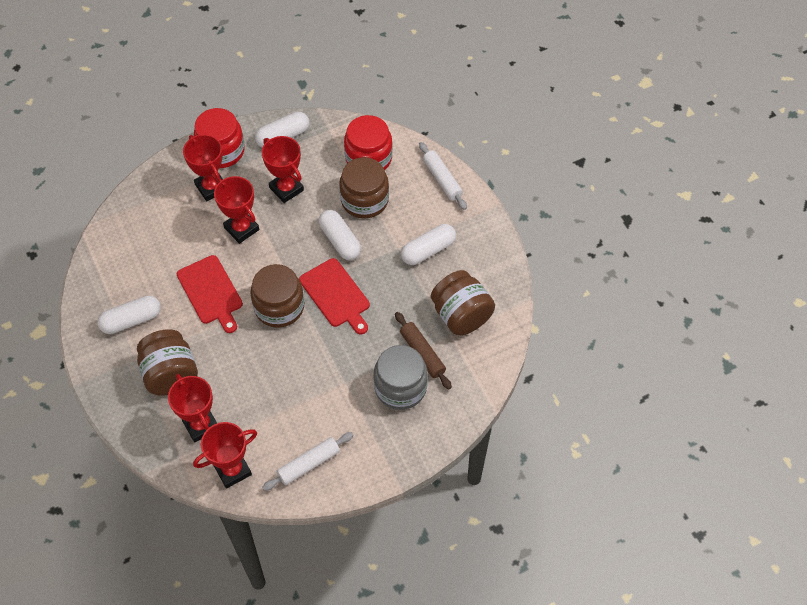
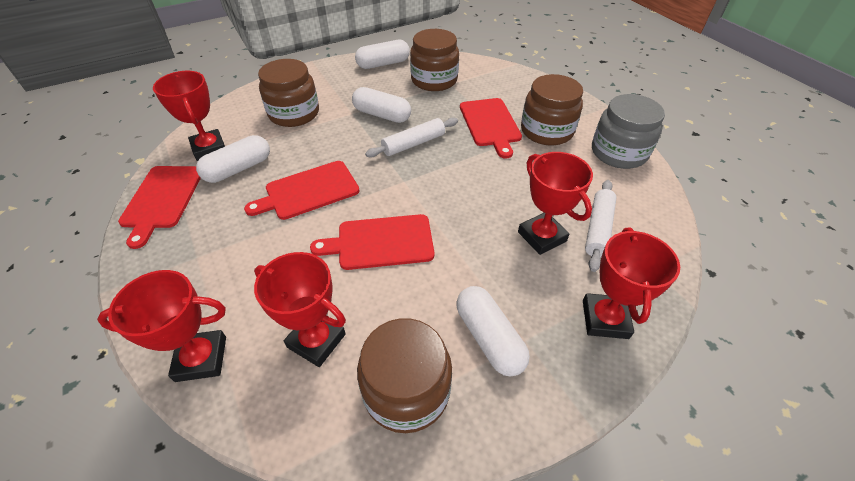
brown rolling pin: 1 -> 0
red cutting board: 2 -> 4
red jar: 2 -> 0

